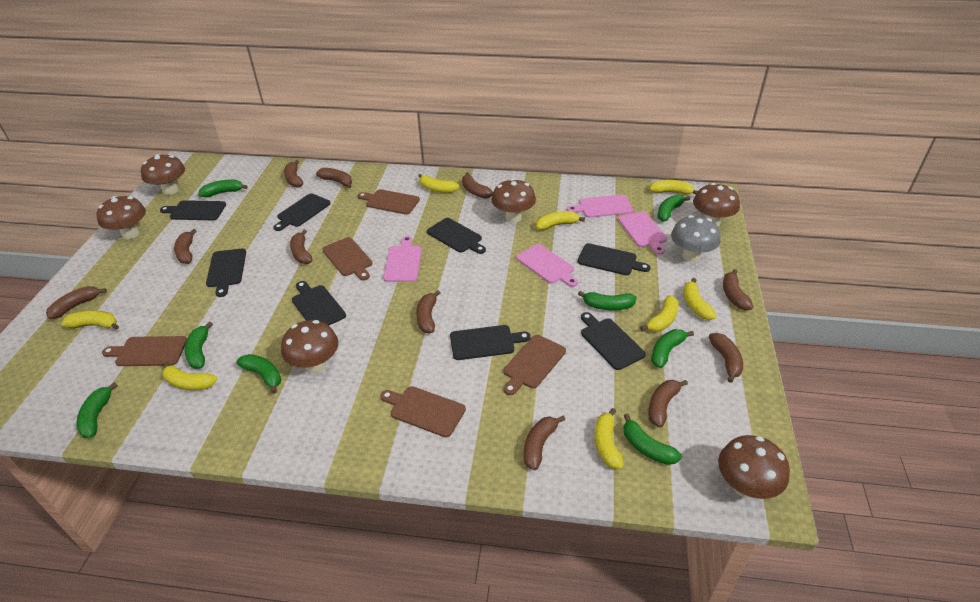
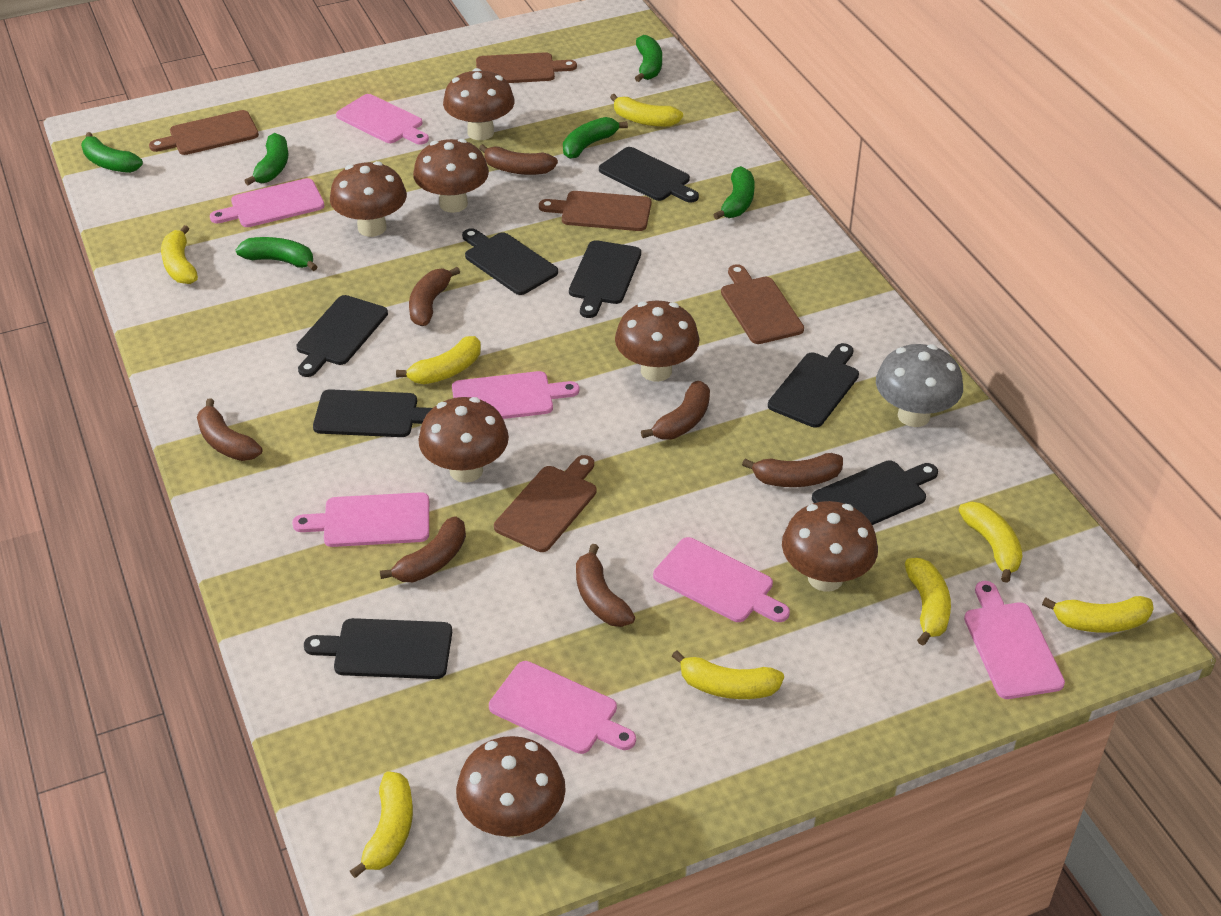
brown banana: 11 -> 7
brown mushroom: 6 -> 7
green banana: 8 -> 6
pink cutting board: 4 -> 7

